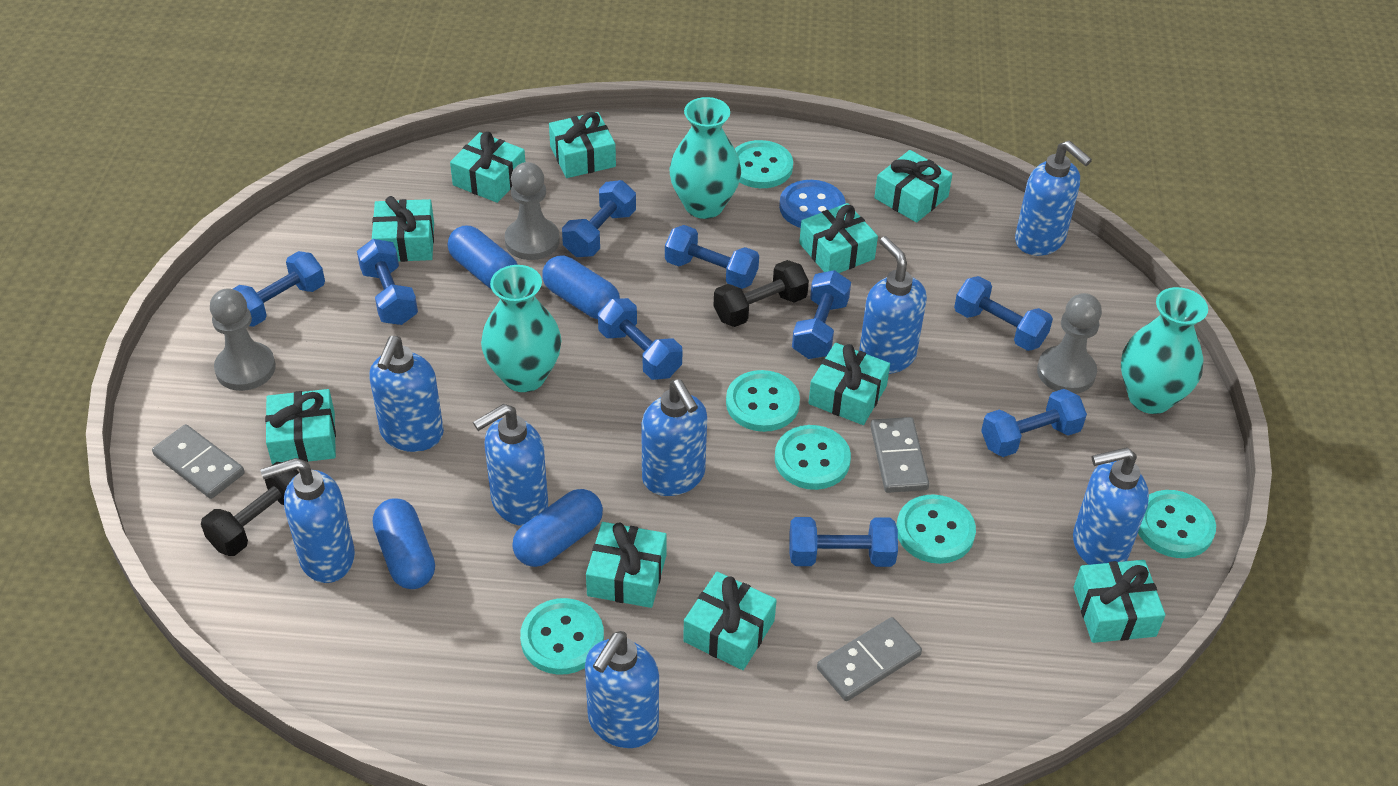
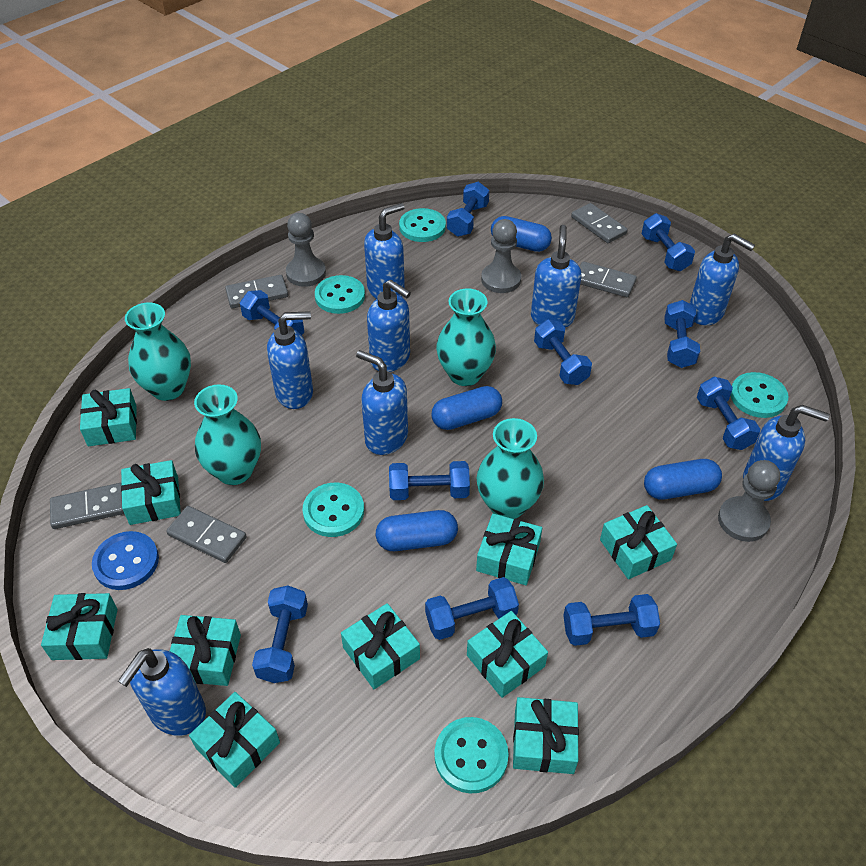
black dumbbell: 2 -> 0
blue dumbbell: 9 -> 10
grey domino: 3 -> 5
turquoise button: 6 -> 5
turquoise vase: 3 -> 4

